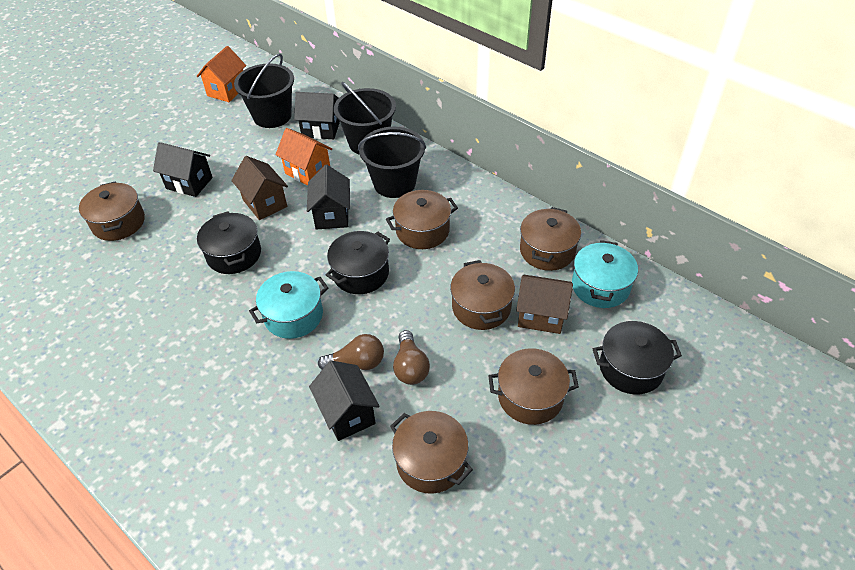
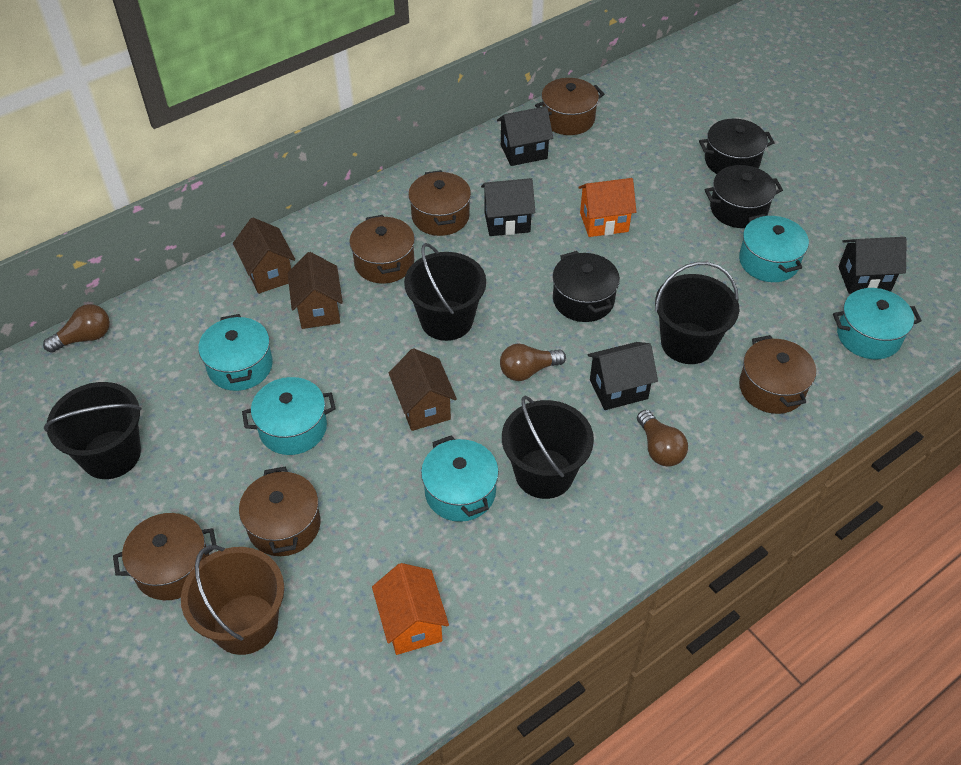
black bucket: 3 -> 4
brown bucket: 0 -> 1
brown house: 2 -> 3
brown light bulb: 2 -> 3
turquoise pot: 2 -> 5

